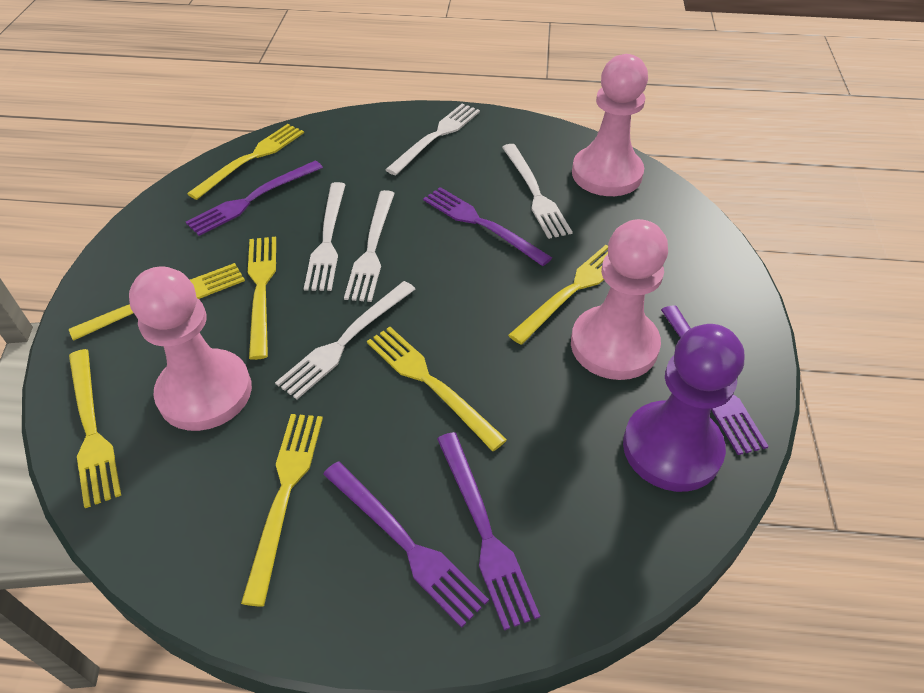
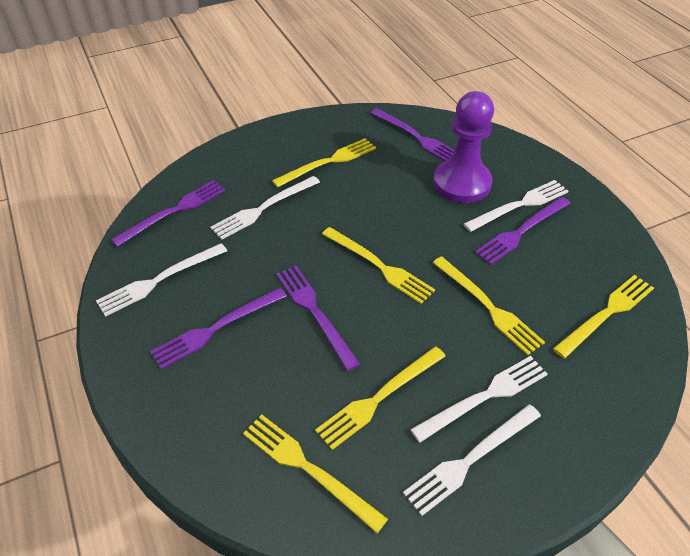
pink pawn: 3 -> 0
yellow fork: 7 -> 6

